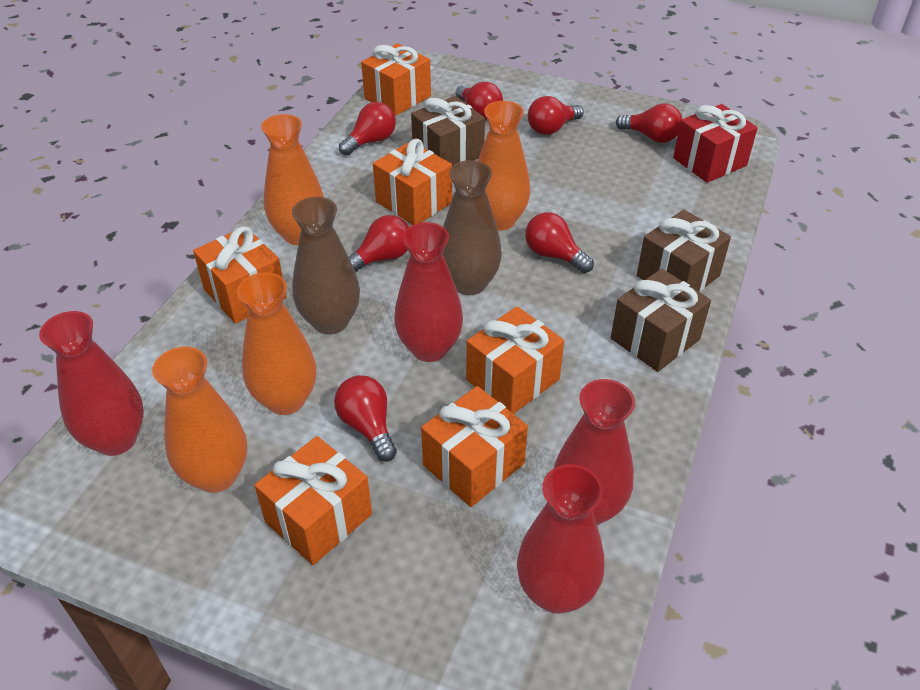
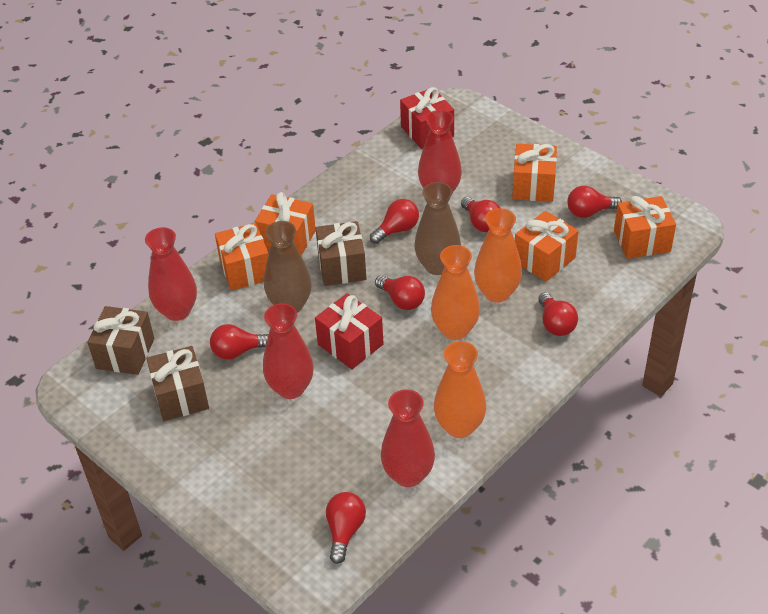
orange gift: 6 -> 5
orange vase: 4 -> 3
red gift: 1 -> 2

